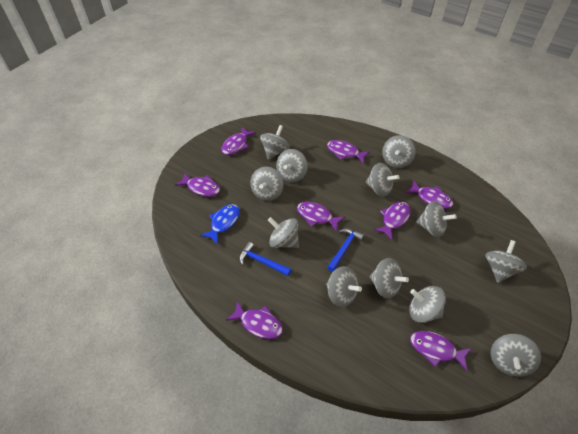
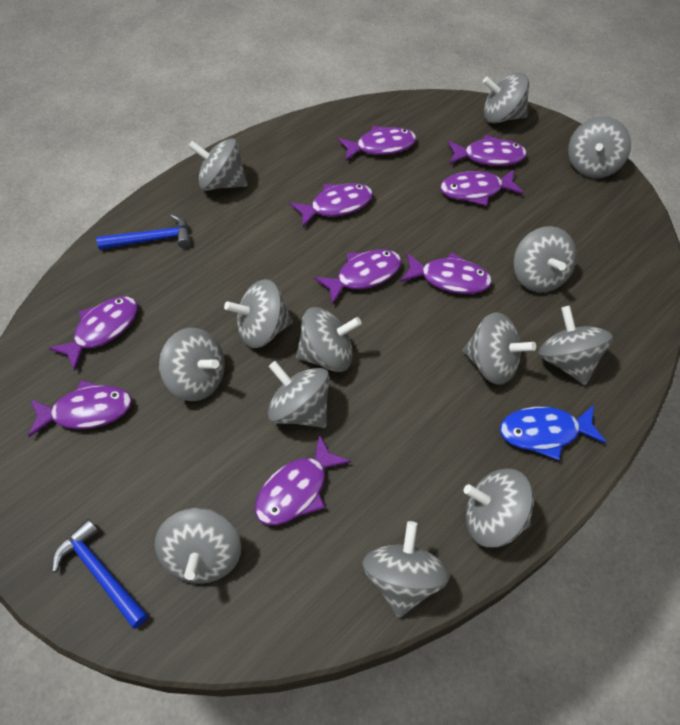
grey spinning top: 12 -> 13
purple fish: 8 -> 9

